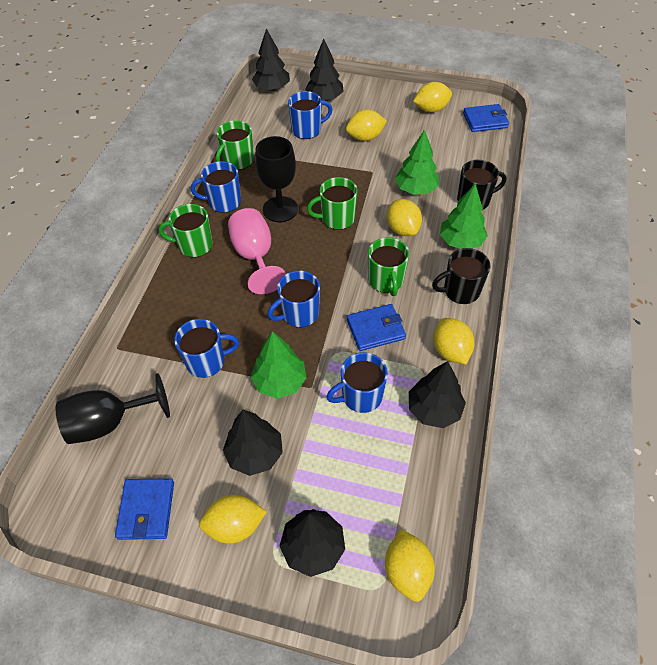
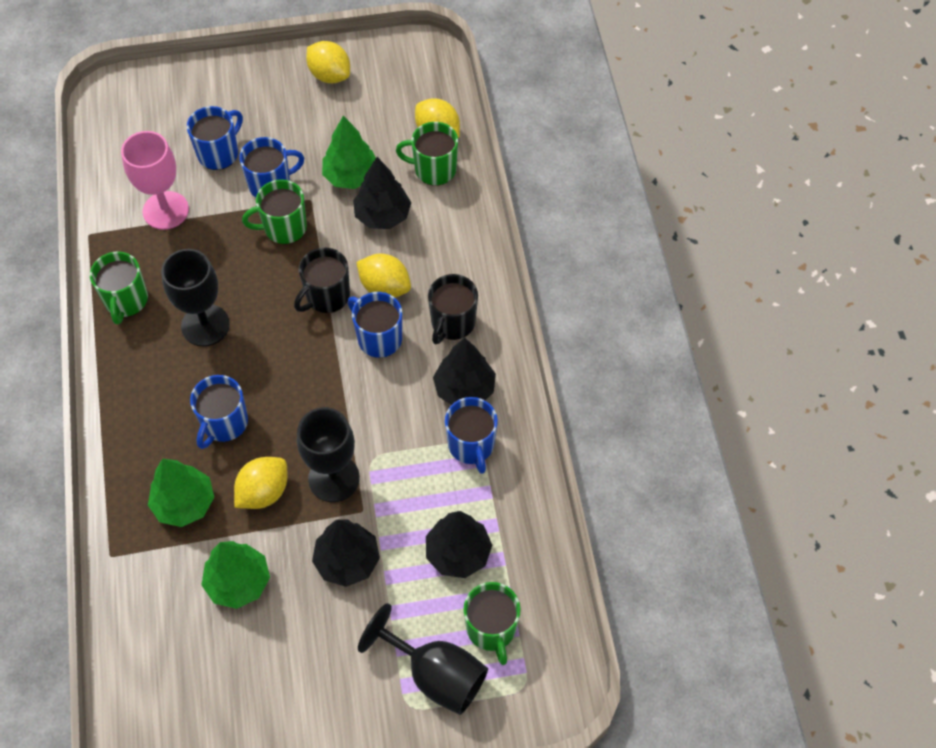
black goblet: 2 -> 3
black tree: 5 -> 4
blue wallet: 3 -> 0
yellow lemon: 6 -> 4

